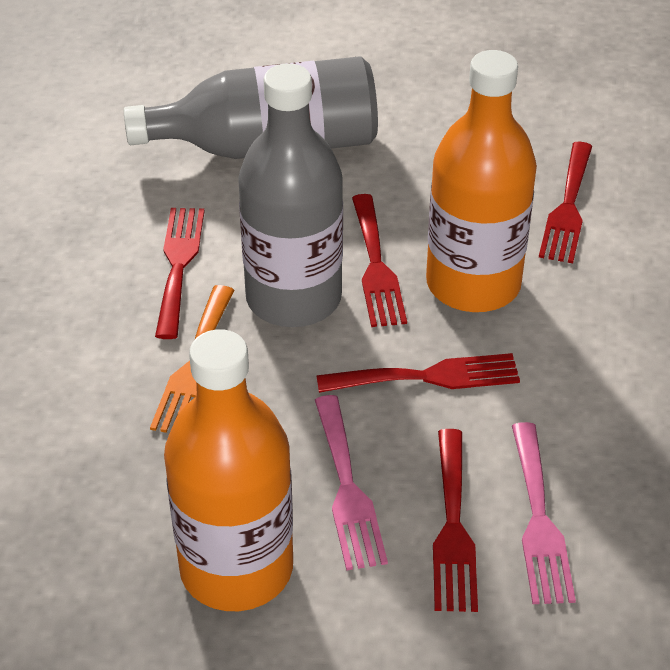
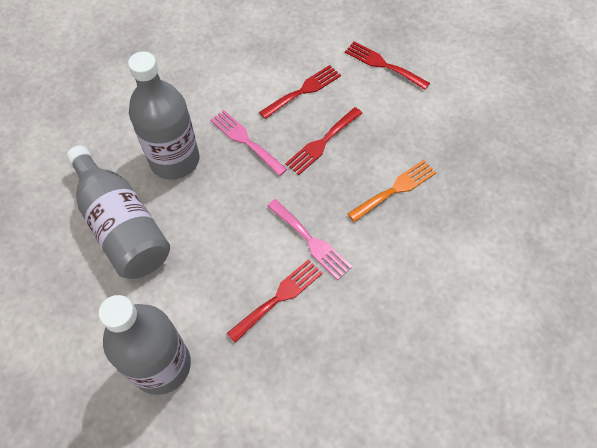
grey bottle: 2 -> 3
orange bottle: 2 -> 0
red fork: 5 -> 4

